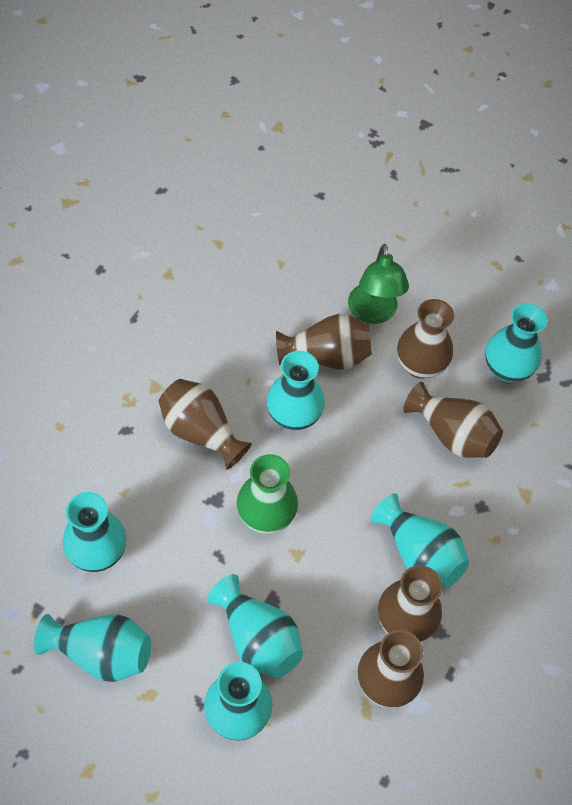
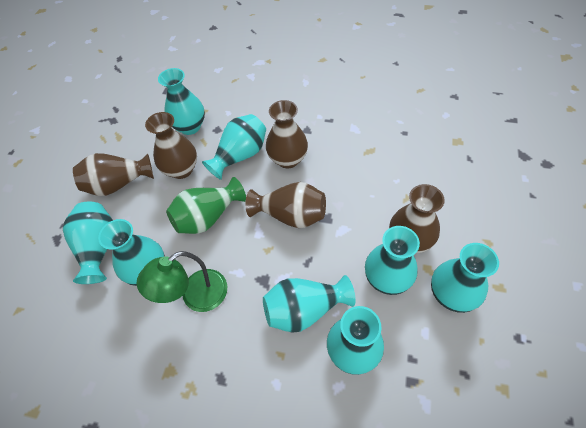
brown vase: 6 -> 5
turquoise vase: 7 -> 8

